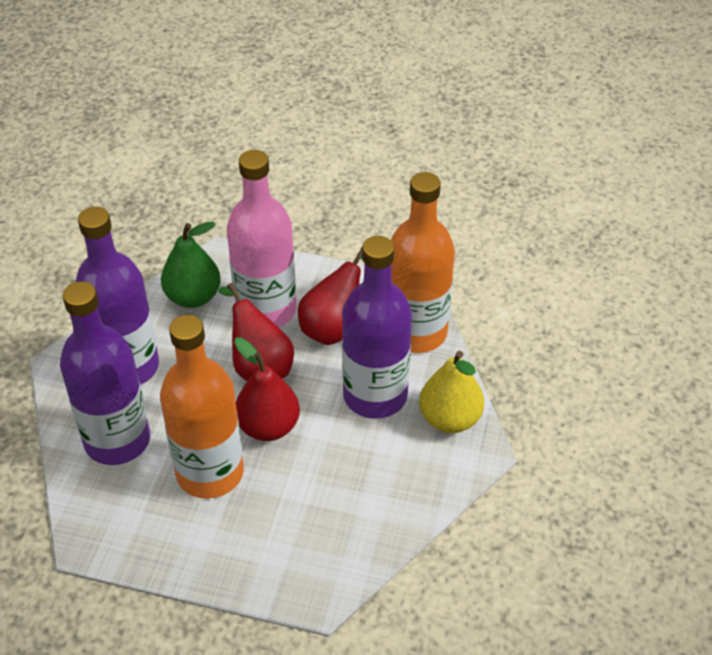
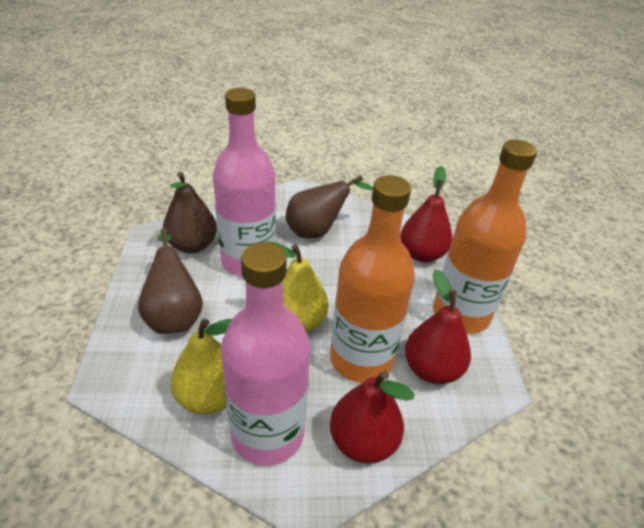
brown pear: 0 -> 3
green pear: 1 -> 0
pink bottle: 1 -> 2
purple bottle: 3 -> 0
yellow pear: 1 -> 2

